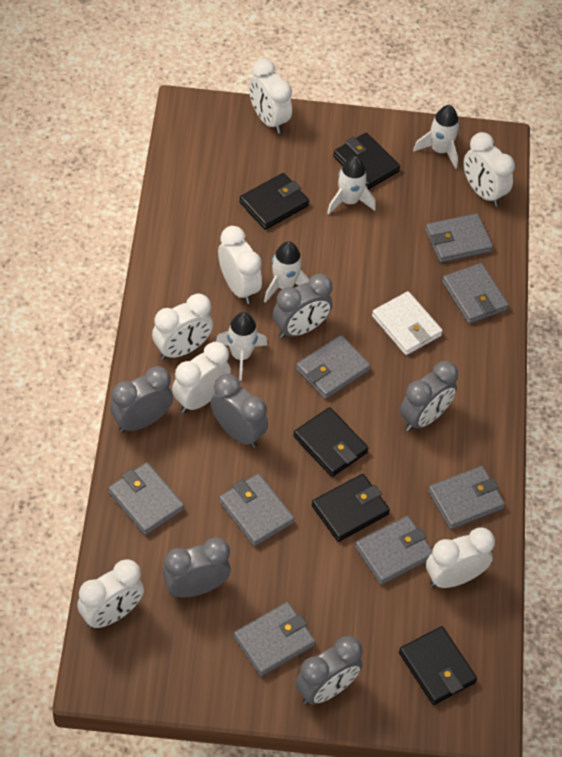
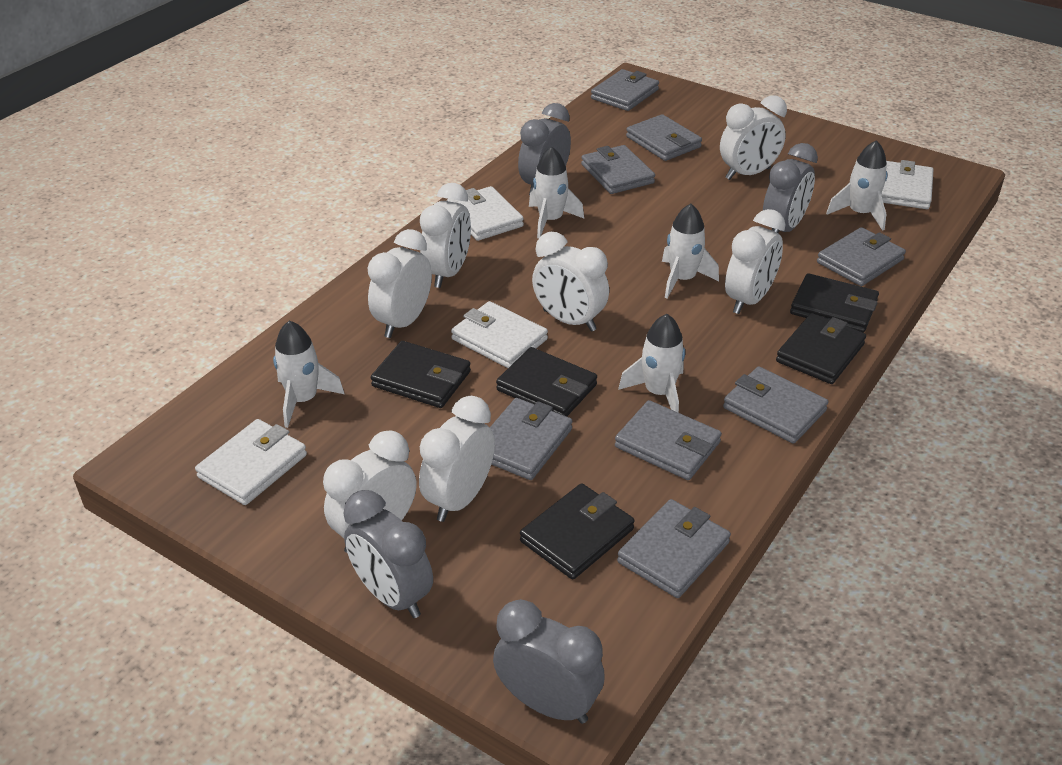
grey clock: 6 -> 4
white rocket: 4 -> 5
white wallet: 1 -> 4

